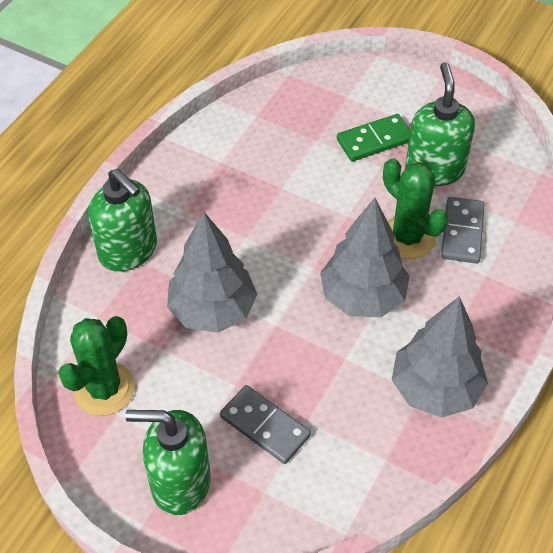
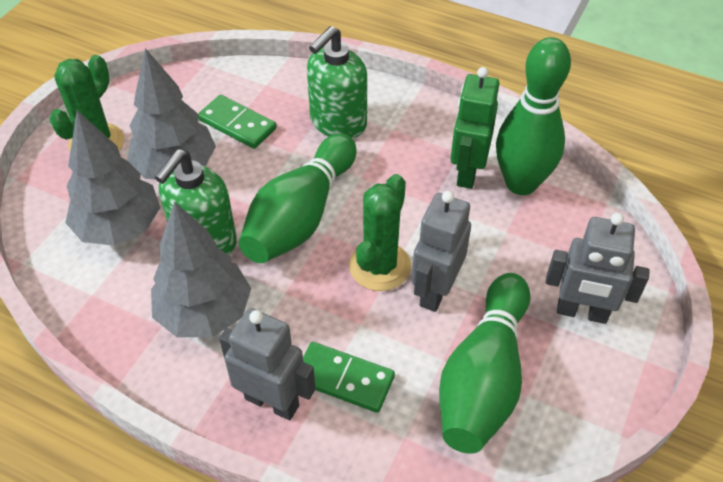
green bowling pin: 0 -> 3
green domino: 1 -> 2
green robot: 0 -> 1
green soap dispenser: 3 -> 2
grey domino: 2 -> 0
grey robot: 0 -> 3

